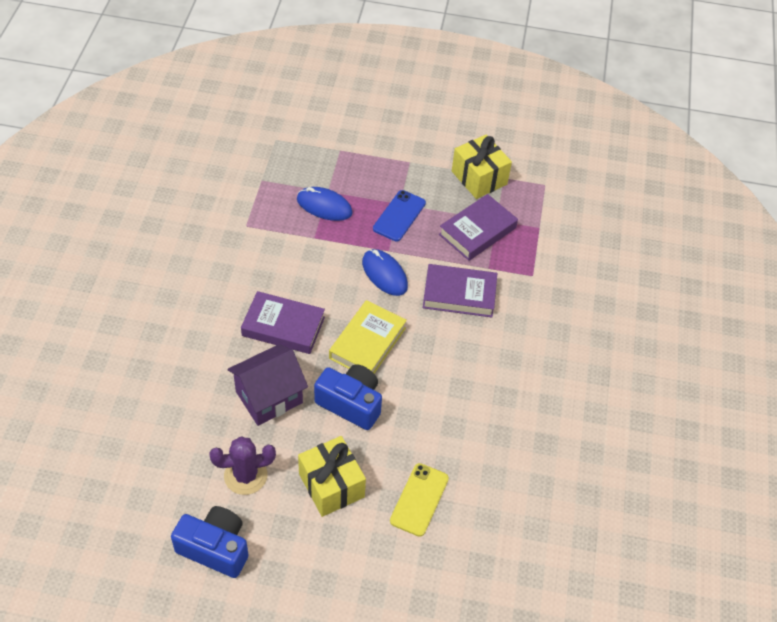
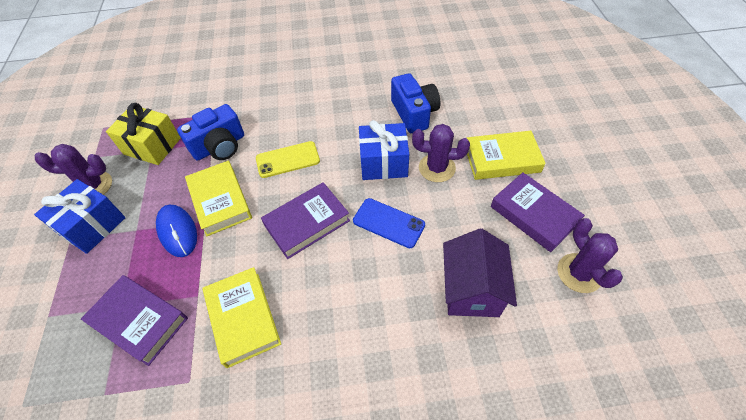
blue gift: 0 -> 2
blue mouse: 2 -> 1
purple cactus: 1 -> 3
yellow book: 1 -> 3
yellow gift: 2 -> 1

